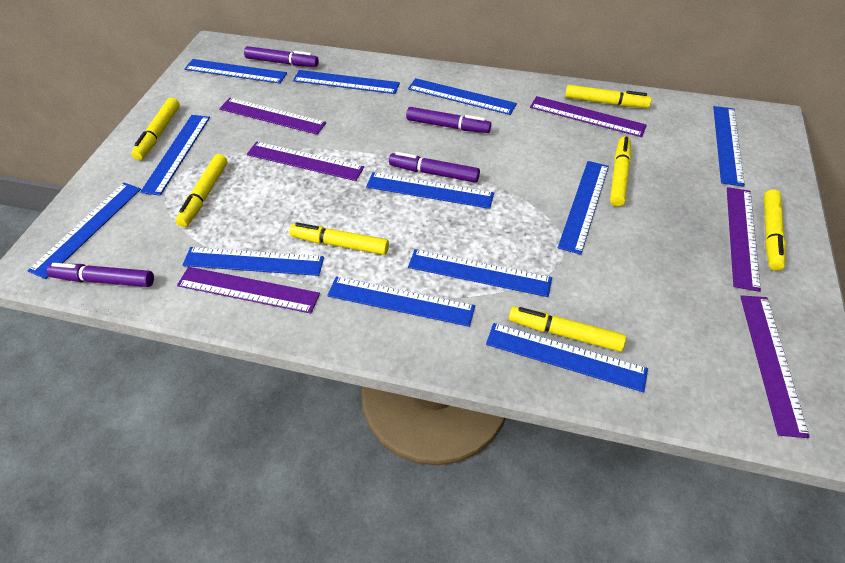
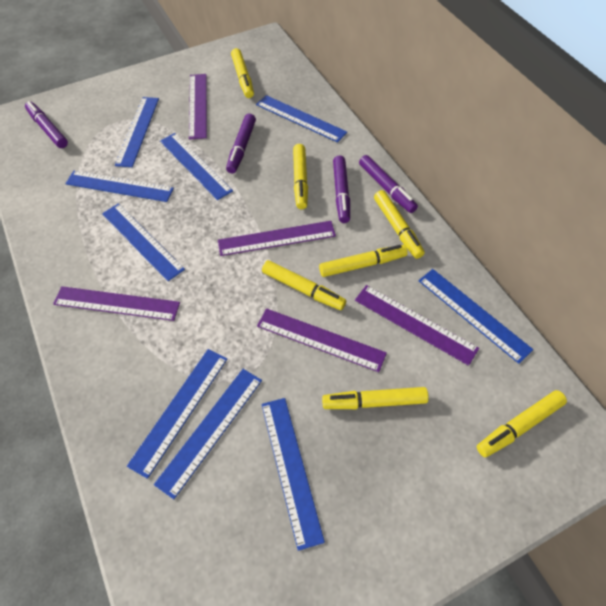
blue ruler: 12 -> 9
purple ruler: 6 -> 5

